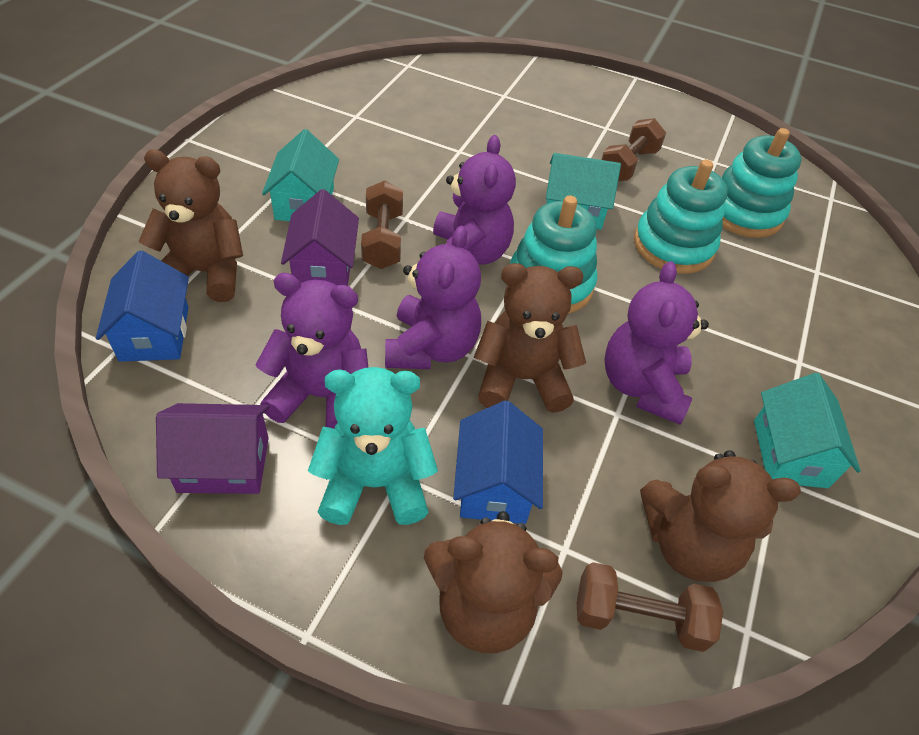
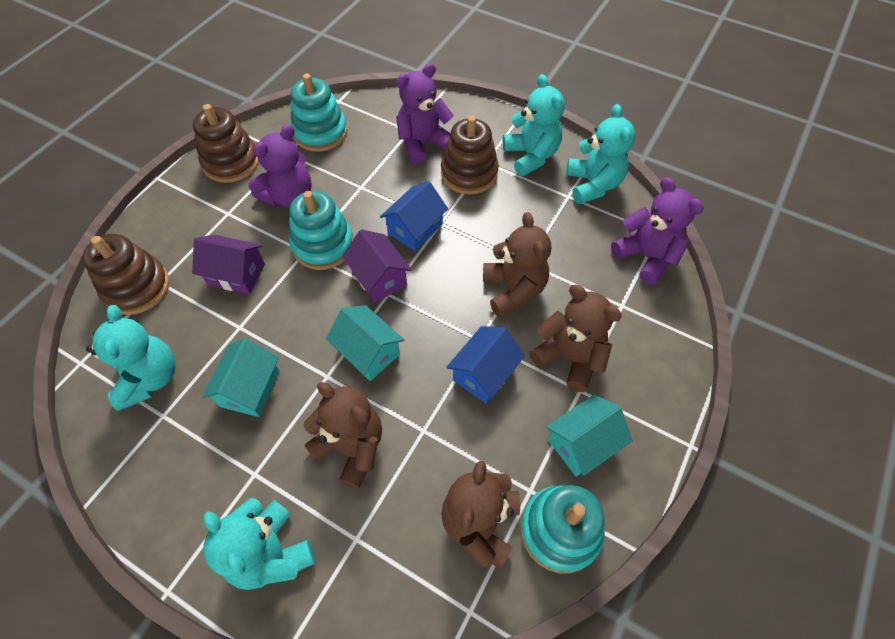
brown dumbbell: 3 -> 0
brown stacking toy: 0 -> 3
purple teddy bear: 4 -> 3
turquoise teddy bear: 1 -> 4

